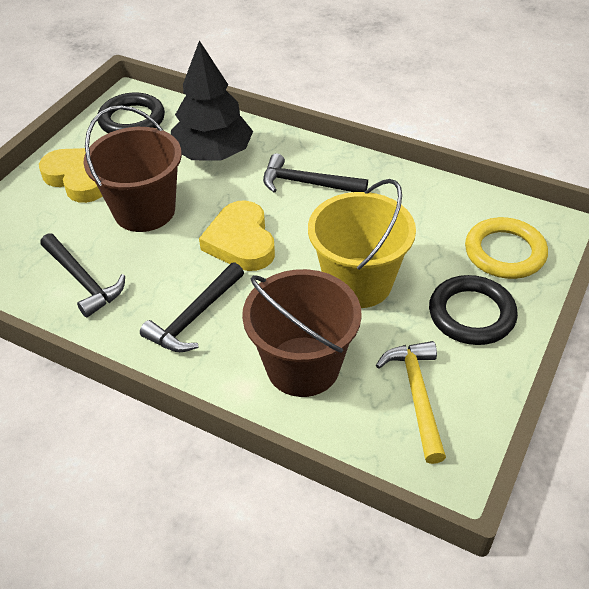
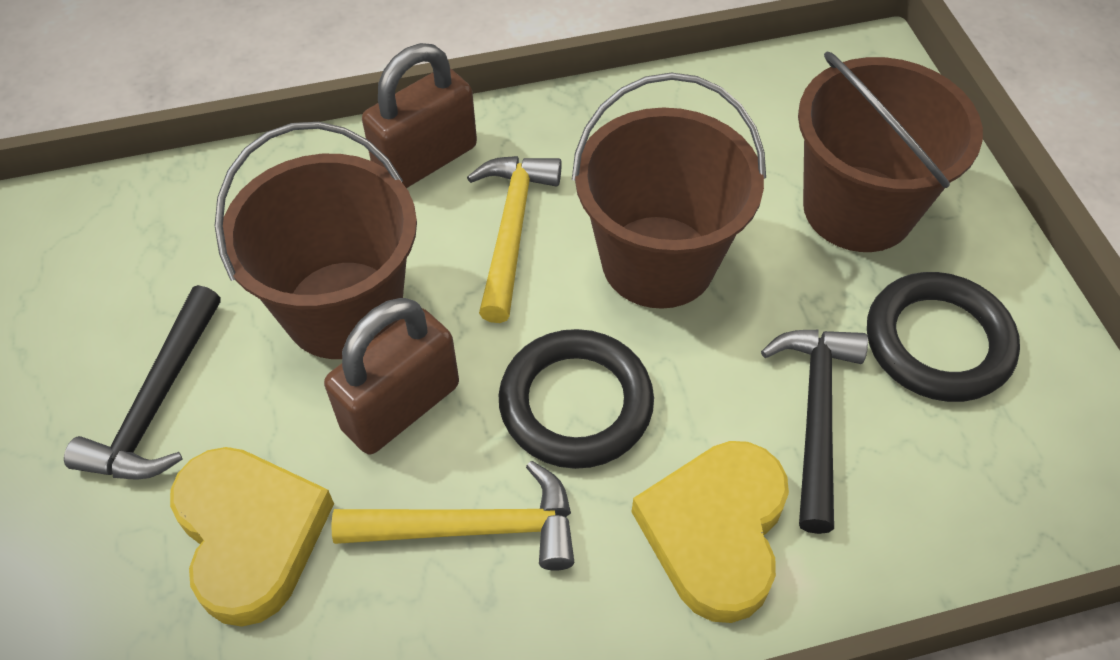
black hammer: 3 -> 2
black tree: 1 -> 0
brown bucket: 2 -> 3
brown padlock: 0 -> 2
yellow bucket: 1 -> 0
yellow hammer: 1 -> 2
yellow ring: 1 -> 0

